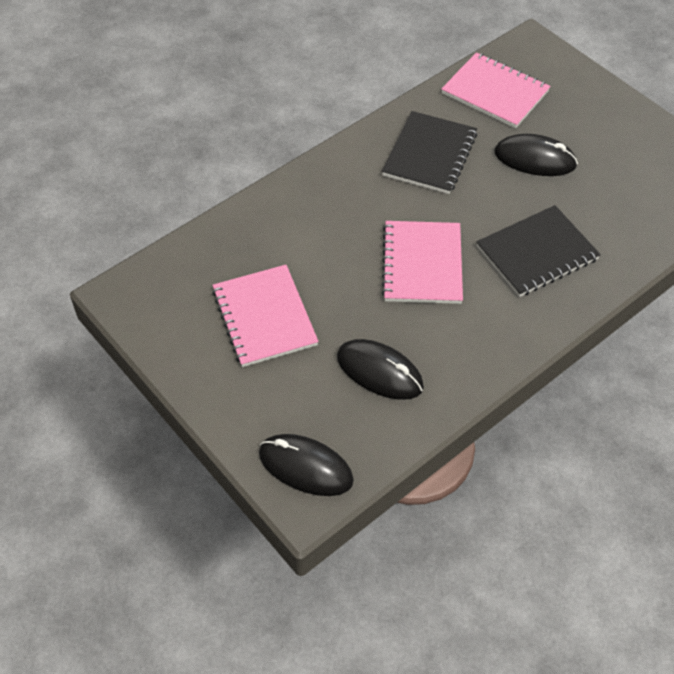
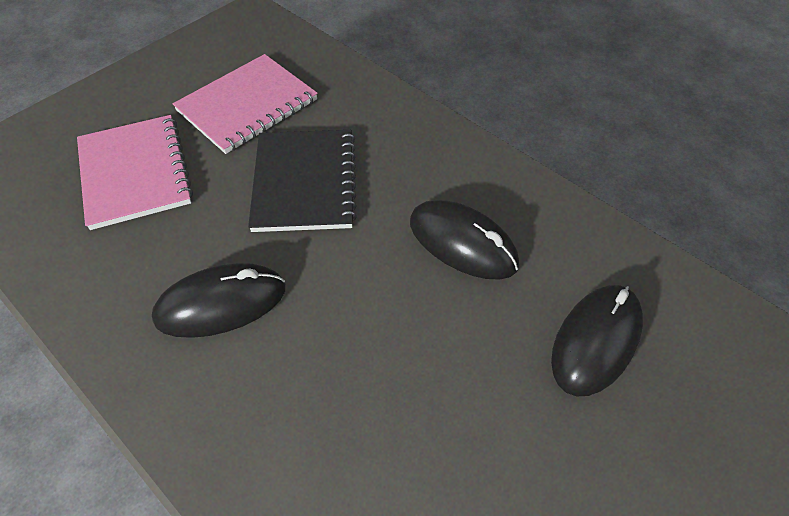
black notebook: 2 -> 1
pink notebook: 3 -> 2

